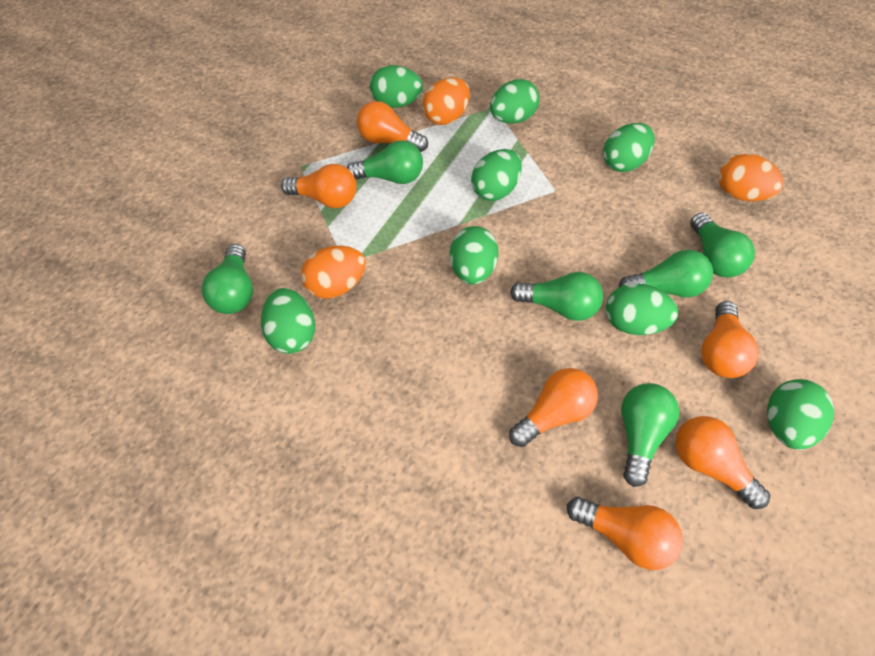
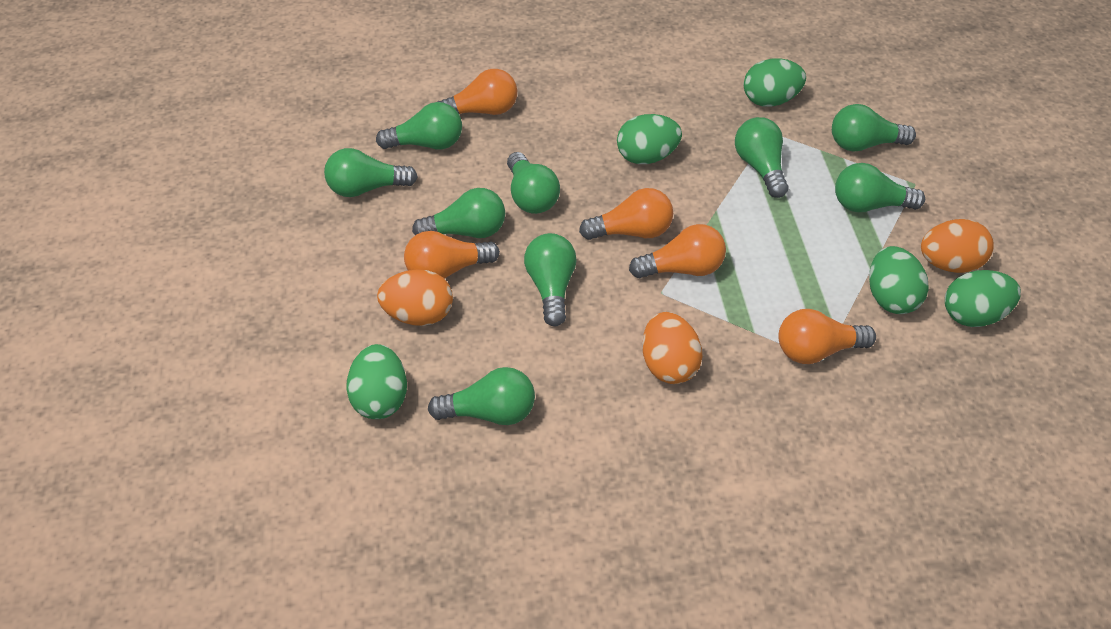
green egg: 8 -> 5
green light bulb: 6 -> 9
orange light bulb: 6 -> 5

